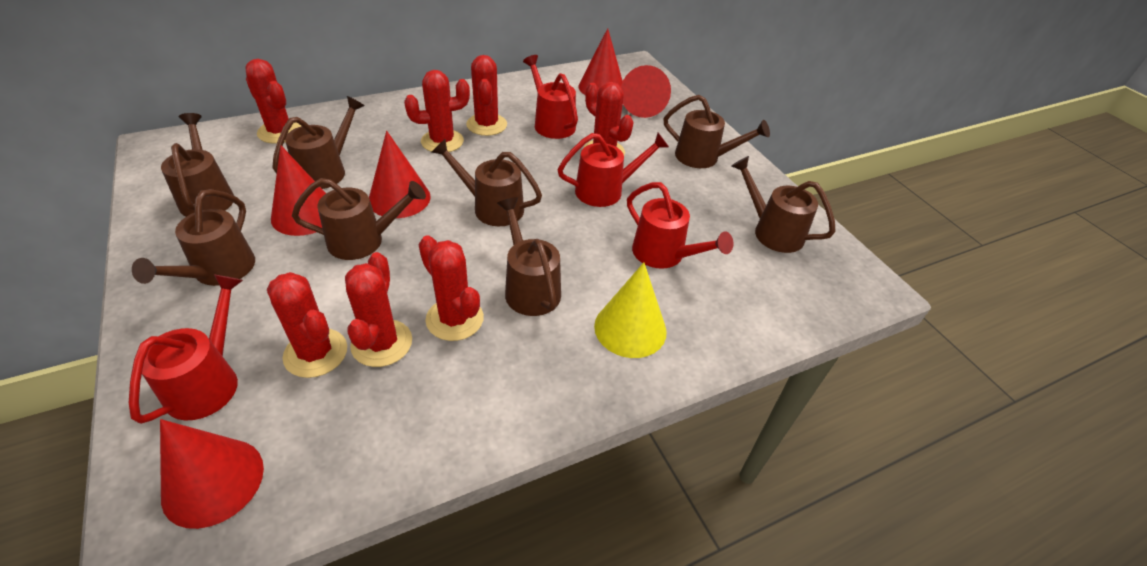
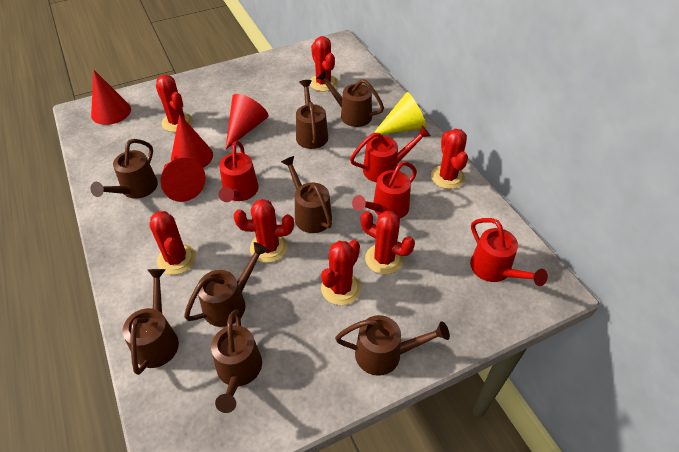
red cone: 5 -> 4

